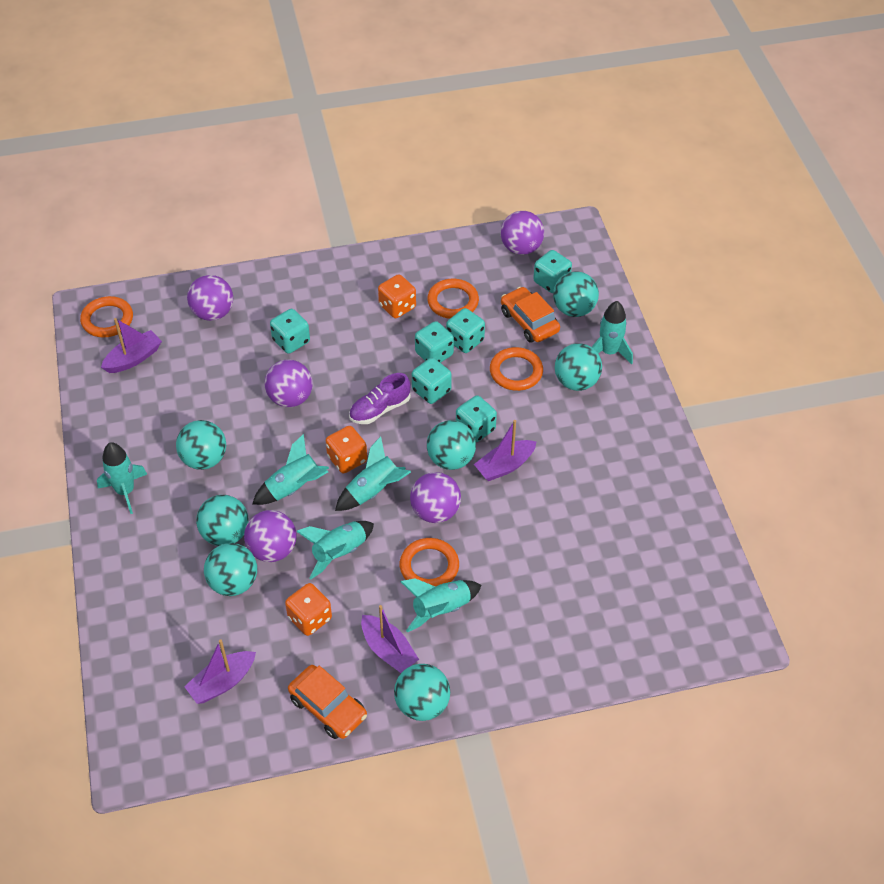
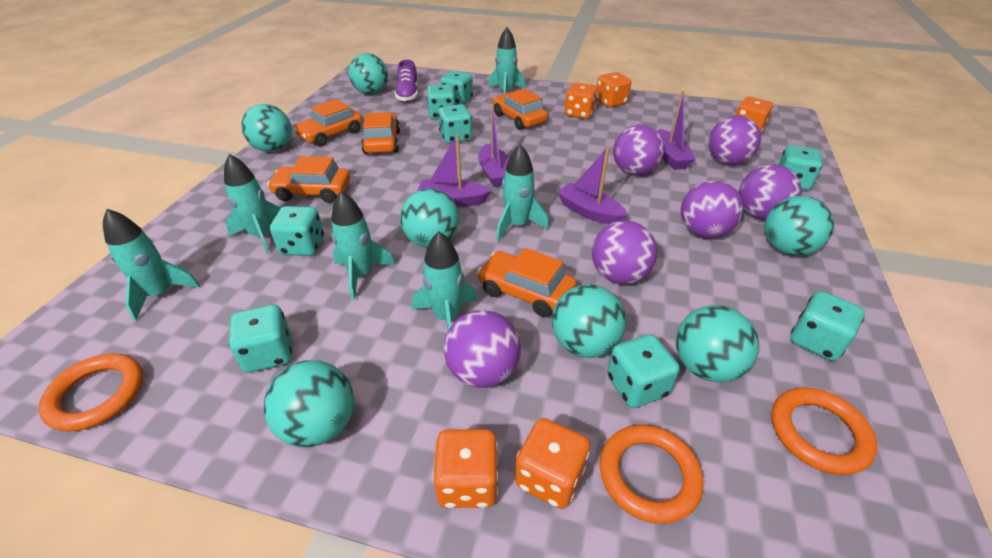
orange car: 2 -> 5
orange dice: 3 -> 5
orange ring: 4 -> 3
purple ball: 5 -> 6
turquoise dice: 6 -> 8

